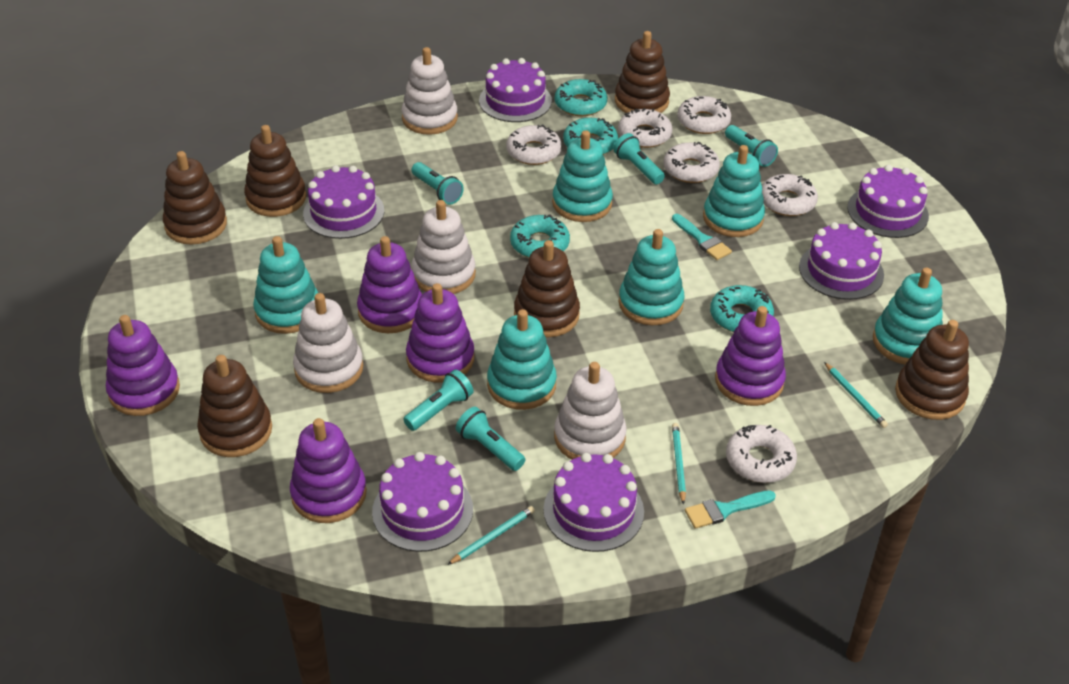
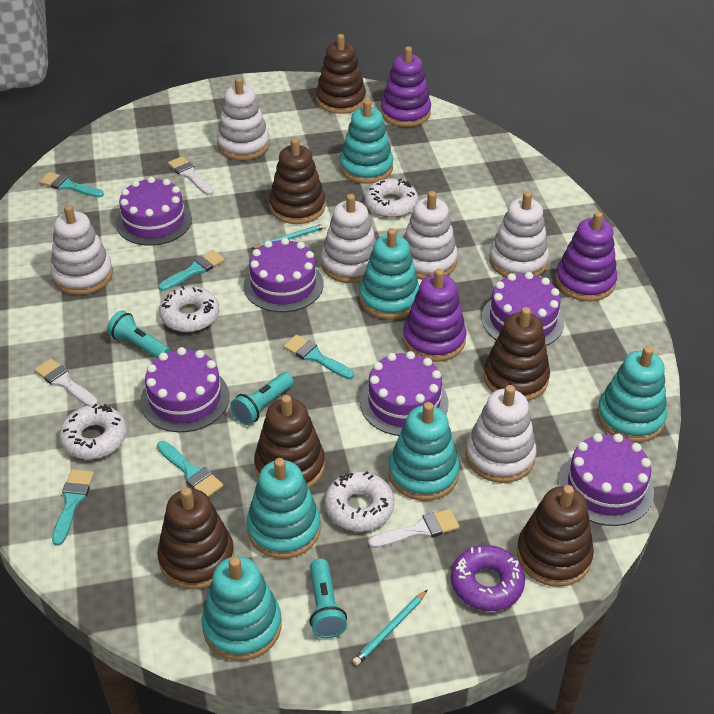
purple donut: 0 -> 1
purple stacking toy: 5 -> 3
turquoise brush: 2 -> 5
turquoise donut: 4 -> 0
turquoise flashlight: 5 -> 3
turquoise pencil: 3 -> 2
white brush: 0 -> 3
white donut: 6 -> 4
white stacking toy: 4 -> 6

